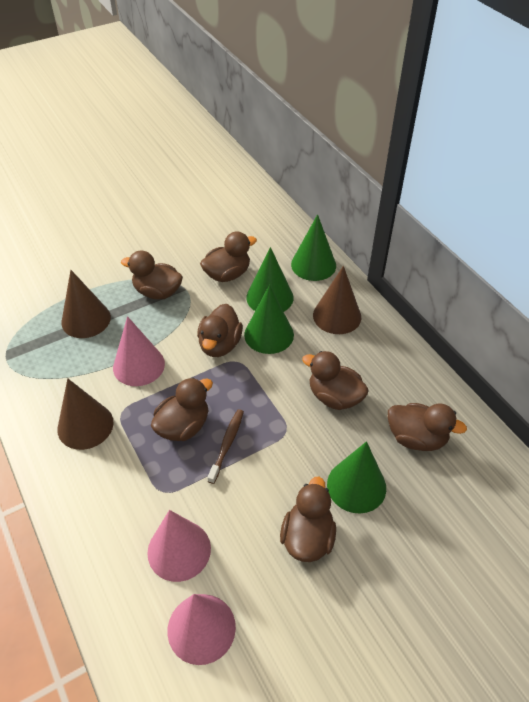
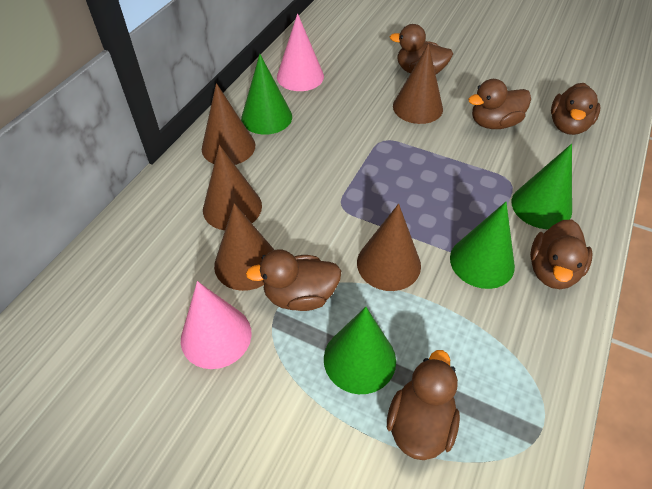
brown cone: 3 -> 5
brown duck: 7 -> 6
brown toothbrush: 1 -> 0
pink cone: 3 -> 2

